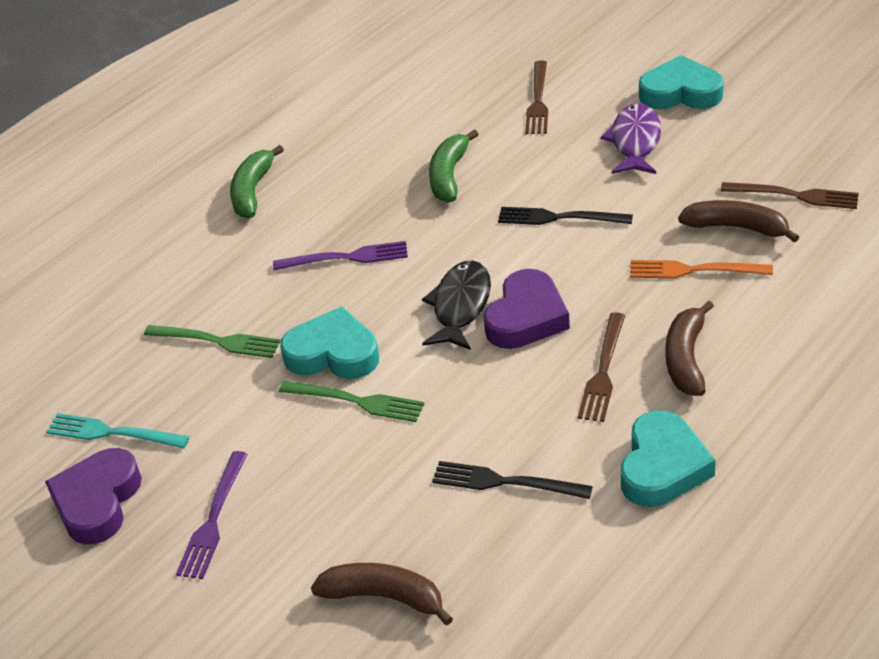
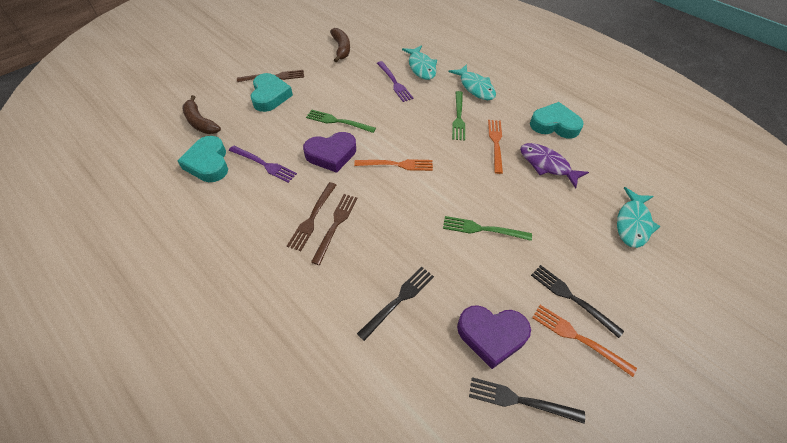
black fish: 1 -> 0
black fork: 2 -> 3
brown banana: 3 -> 2
green banana: 2 -> 0
green fork: 2 -> 3
orange fork: 1 -> 3
turquoise fish: 0 -> 3
turquoise fork: 1 -> 0

